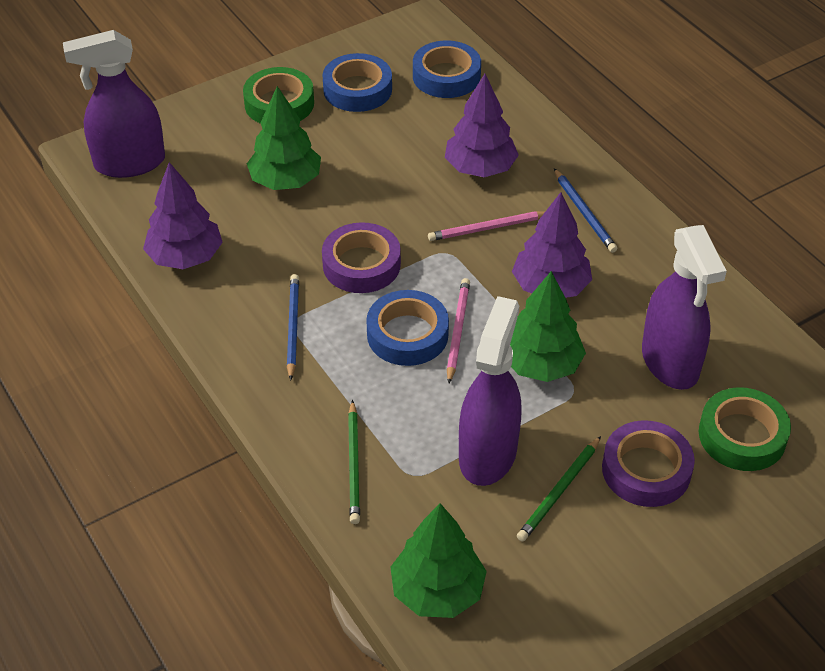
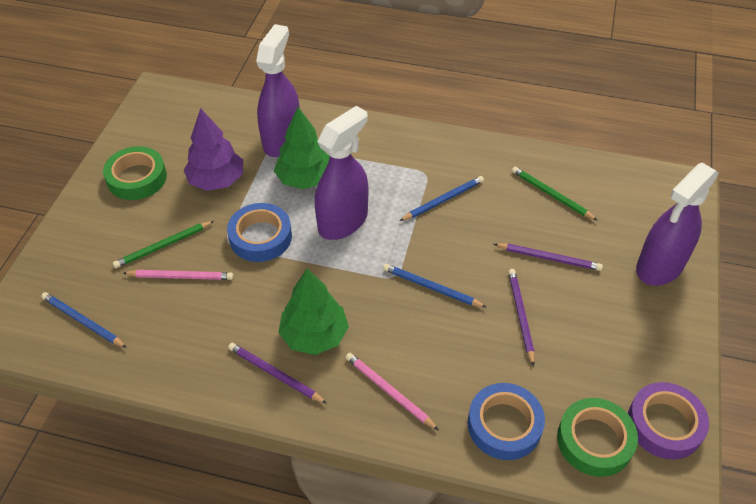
blue pencil: 2 -> 3
blue tape: 3 -> 2
green tree: 3 -> 2
purple pencil: 0 -> 3
purple tape: 2 -> 1
purple tree: 3 -> 1

